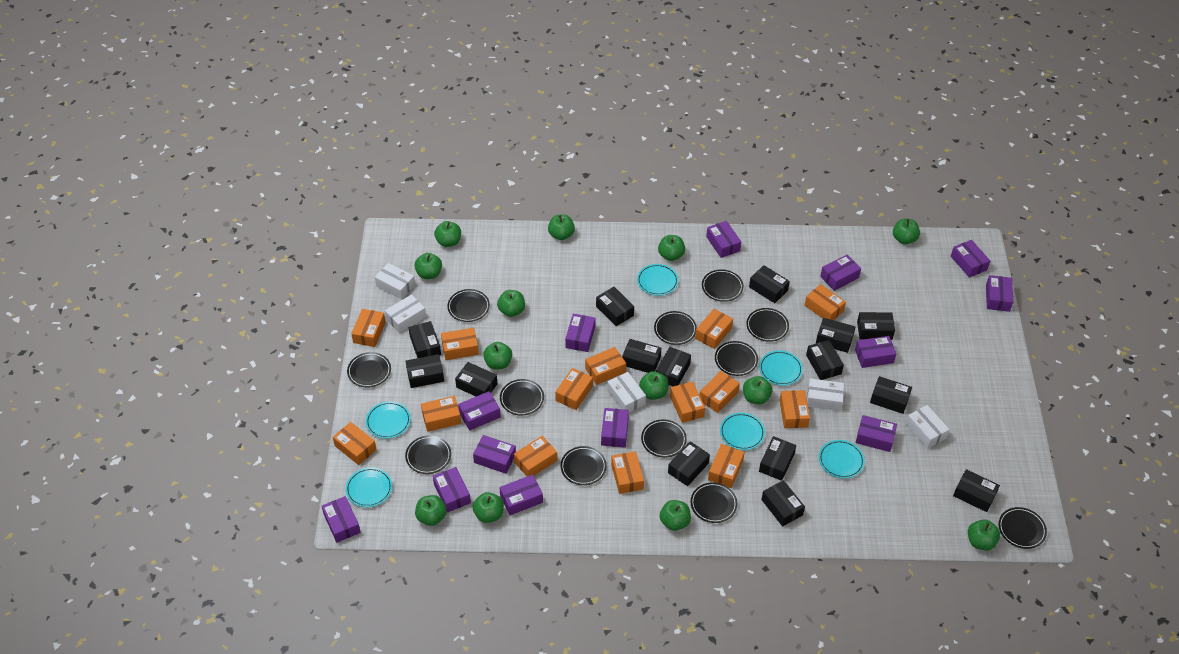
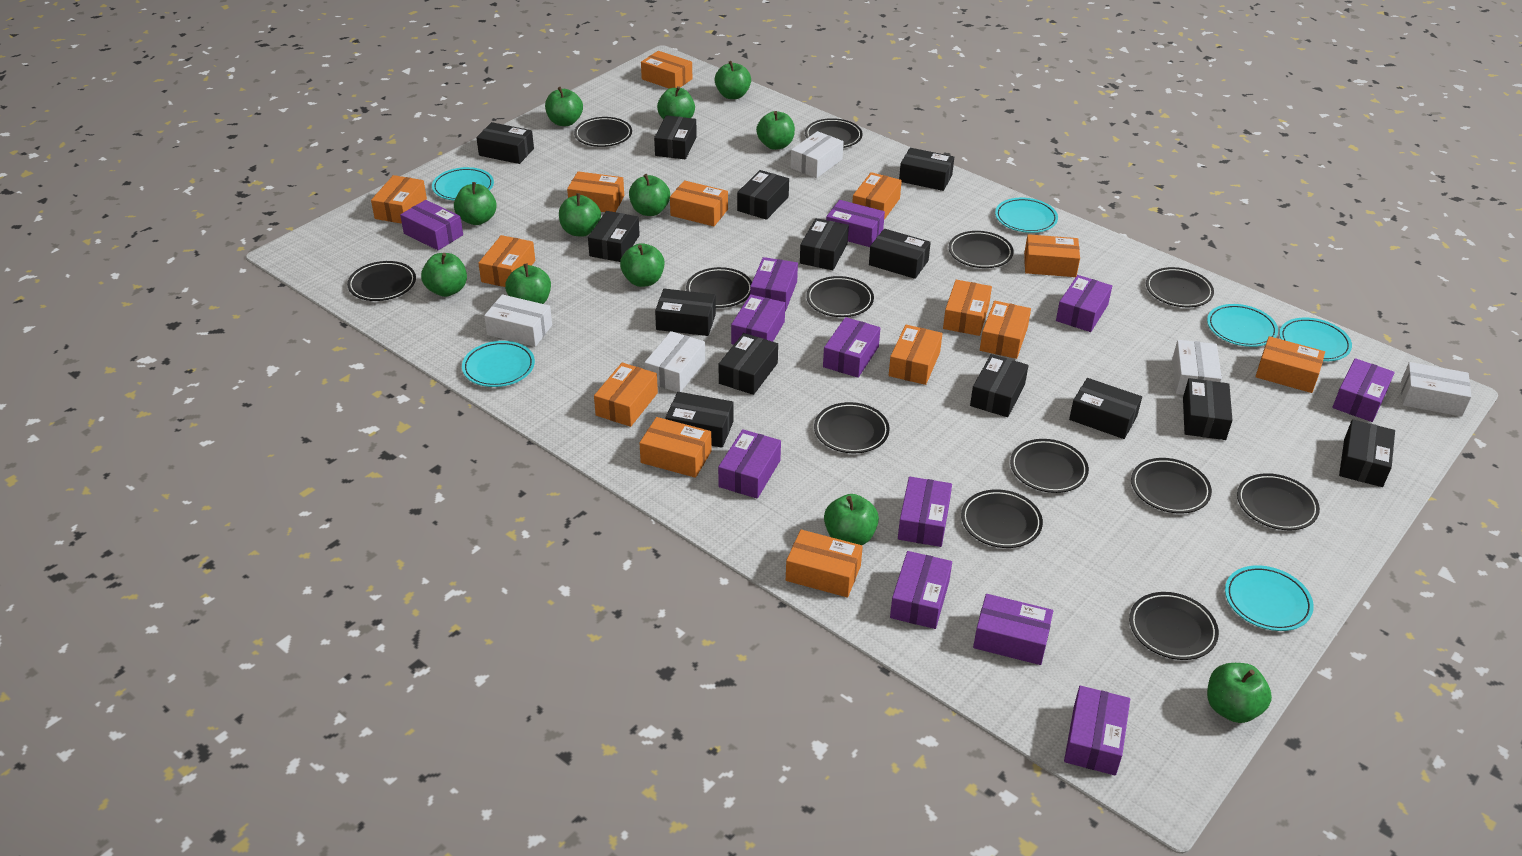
black box: 15 -> 14
black plate: 12 -> 13
green apple: 13 -> 12
purple box: 13 -> 12

